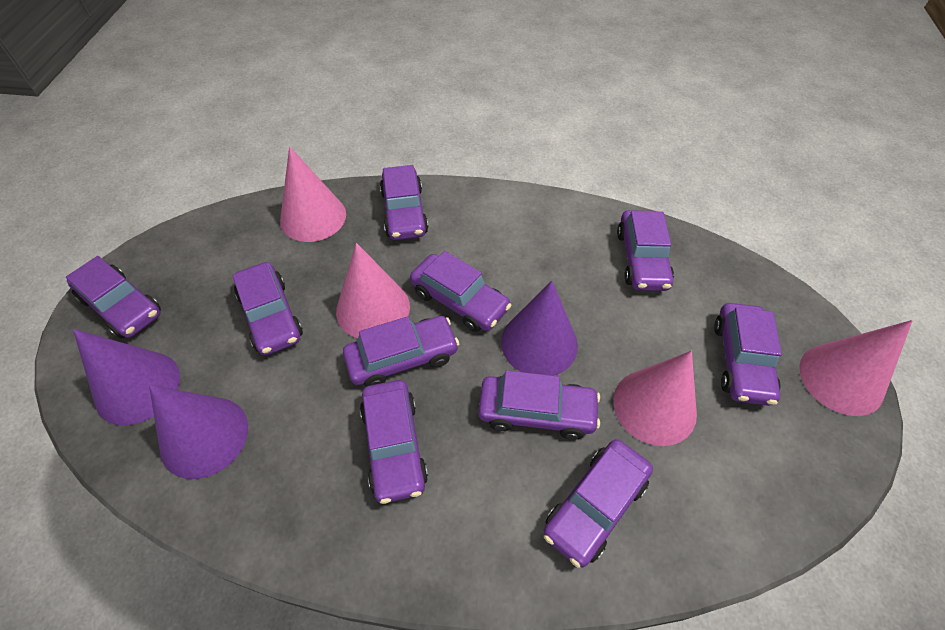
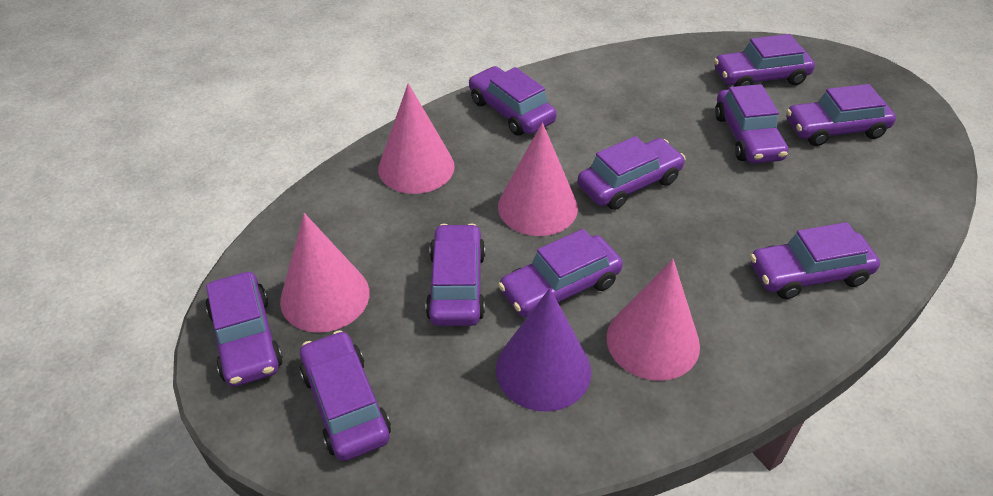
purple cone: 3 -> 1

